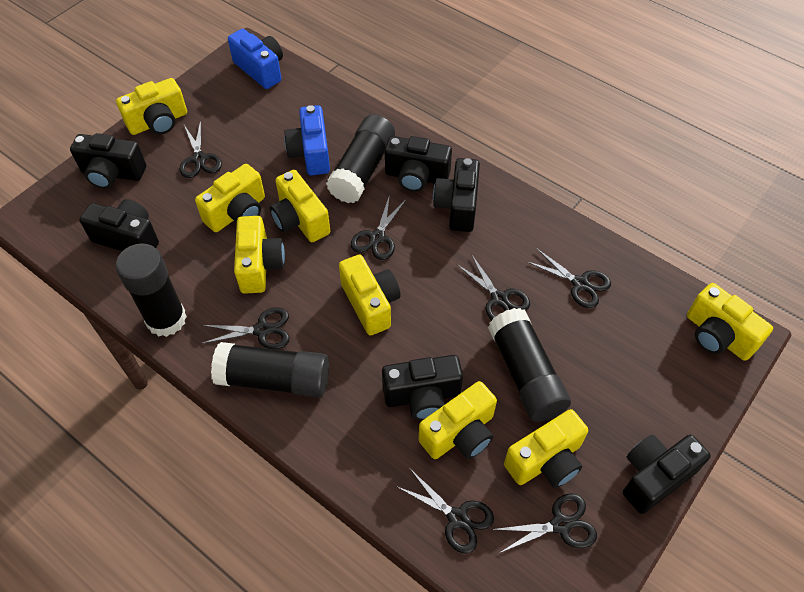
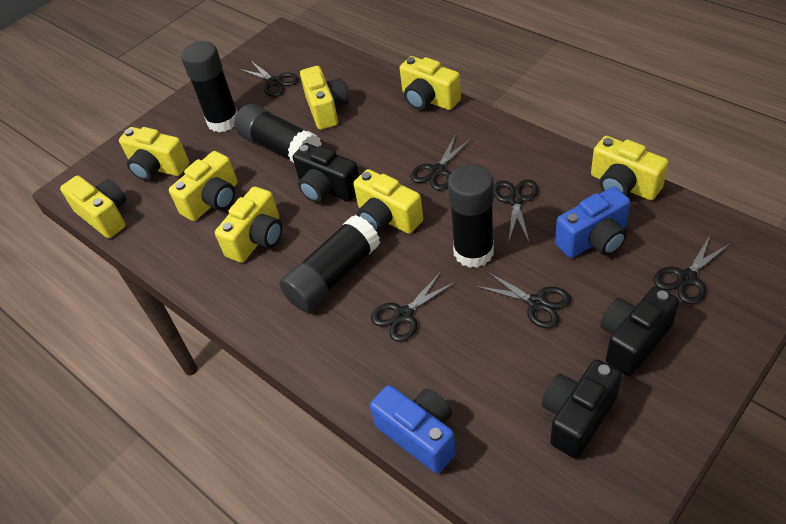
black camera: 6 -> 3
black scissors: 7 -> 6

